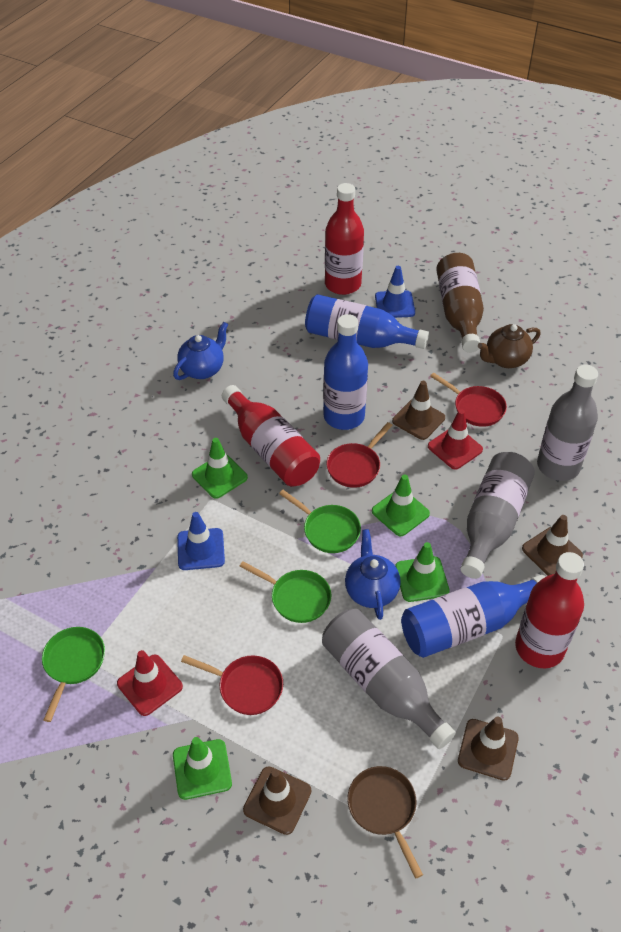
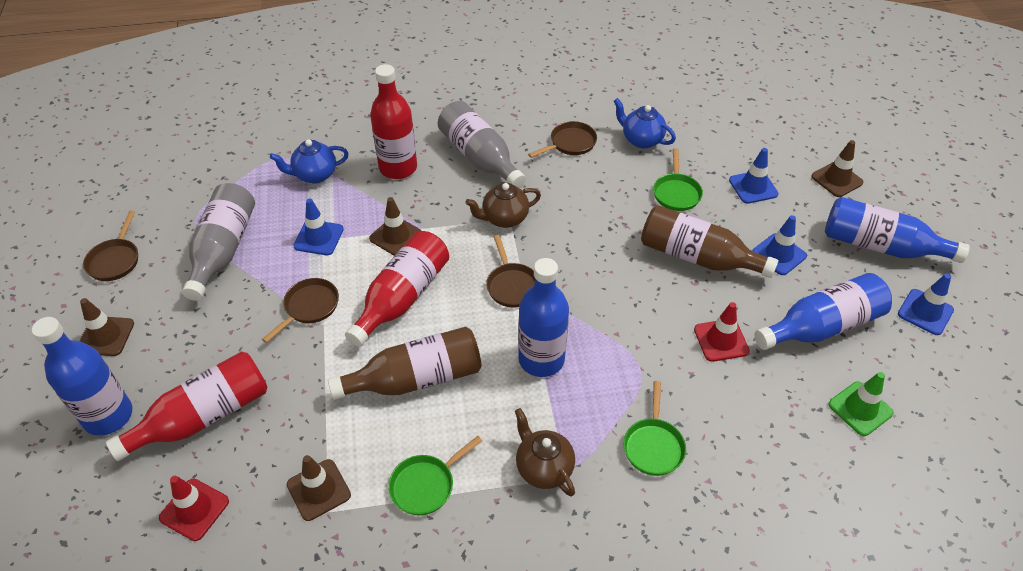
blue bottle: 3 -> 4
blue traffic cone: 2 -> 4
brown bottle: 1 -> 2
brown pan: 1 -> 4
brown teapot: 1 -> 2
green traffic cone: 4 -> 1
grey bottle: 3 -> 2
red pan: 3 -> 0

